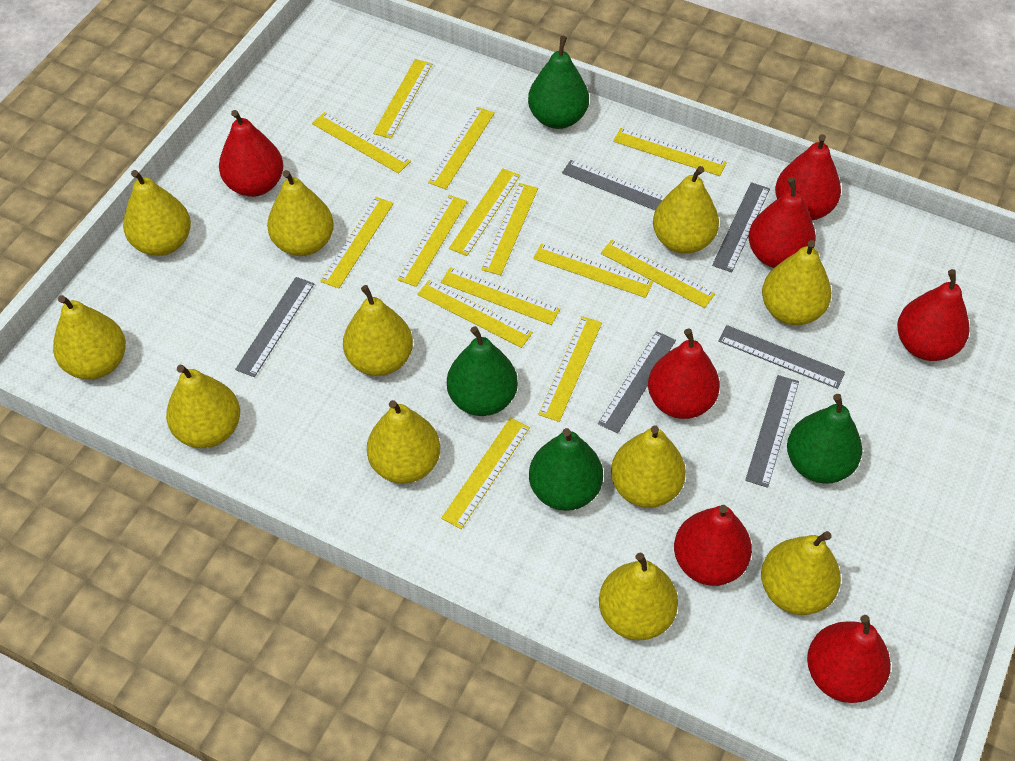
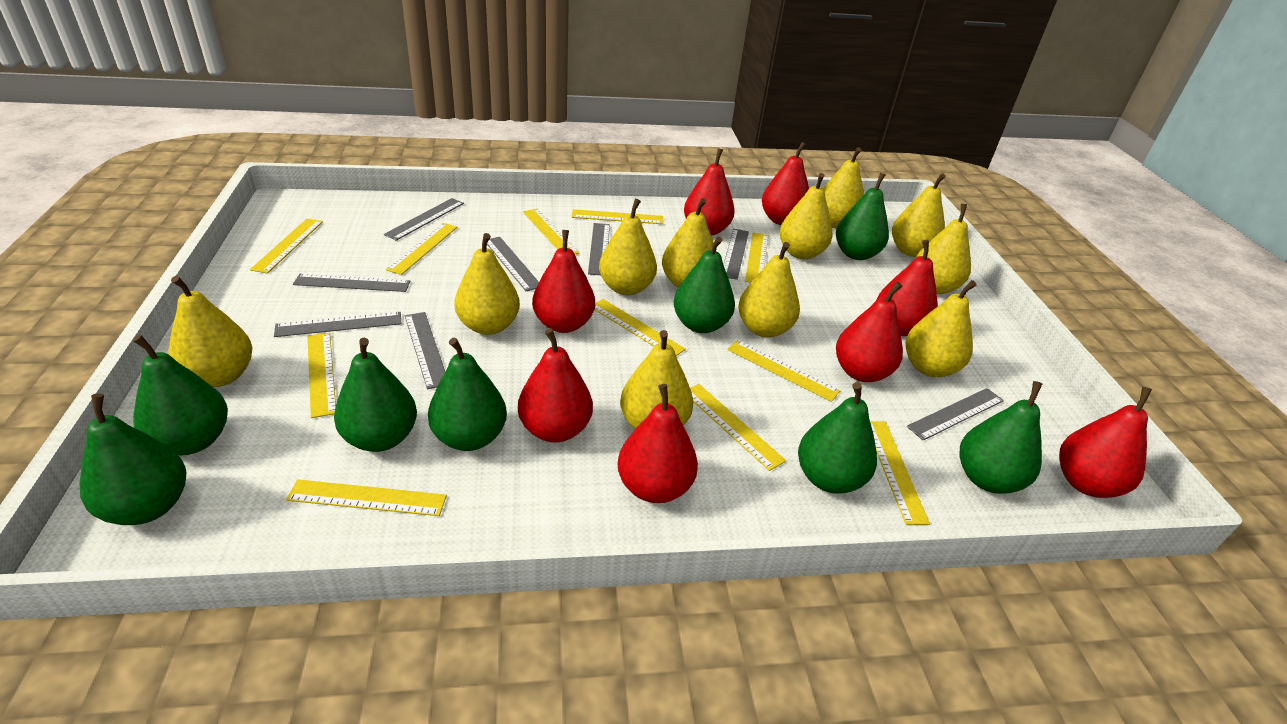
green pear: 4 -> 8
grey ruler: 6 -> 8
red pear: 7 -> 8
yellow ruler: 14 -> 11

